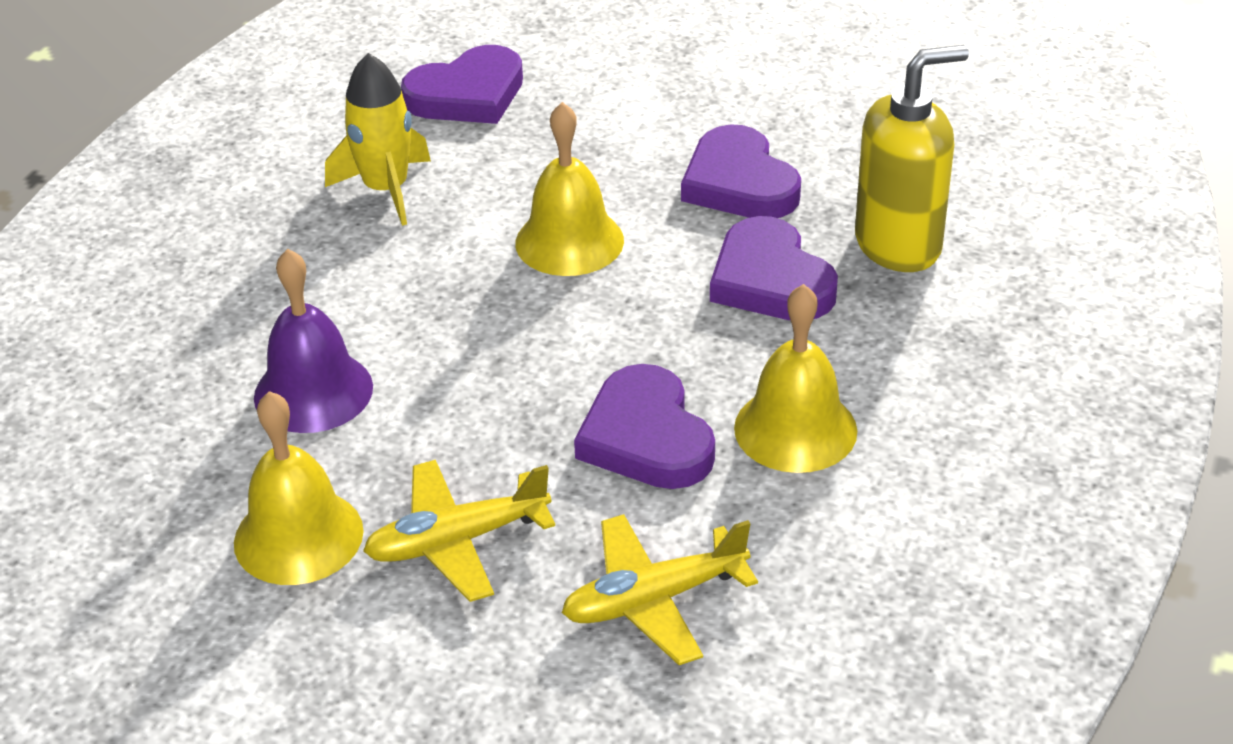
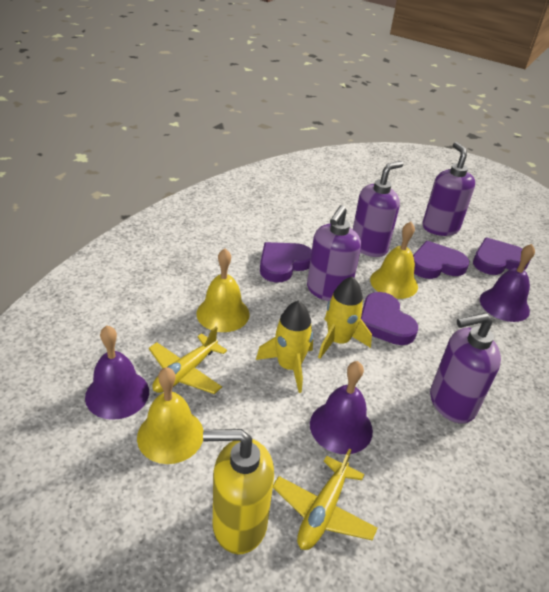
purple bell: 1 -> 3
purple soap dispenser: 0 -> 4
yellow rocket: 1 -> 2

